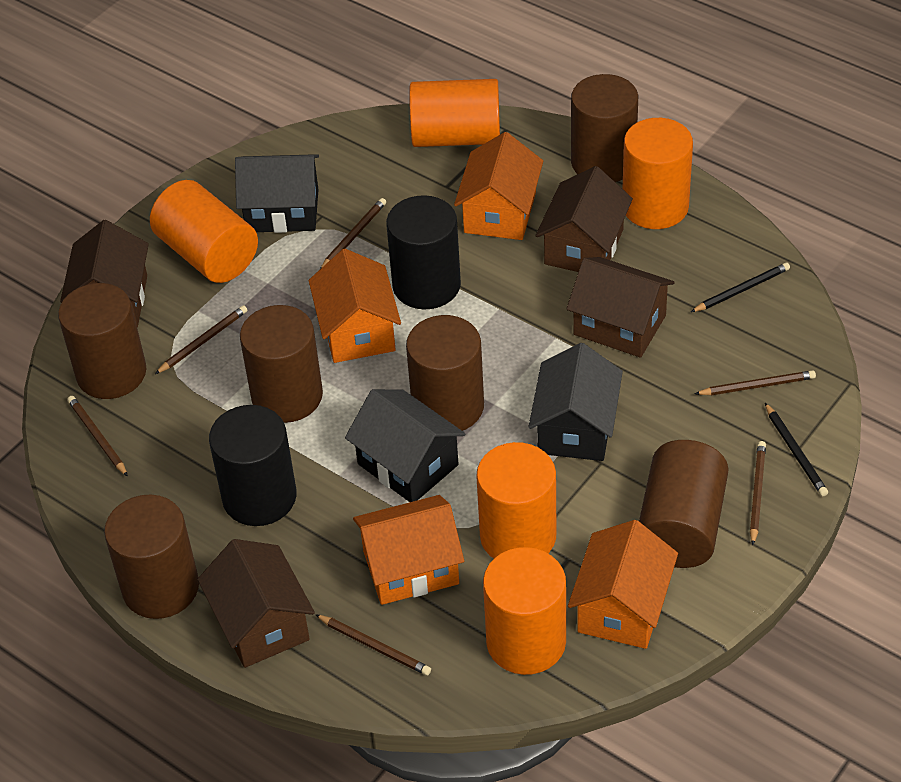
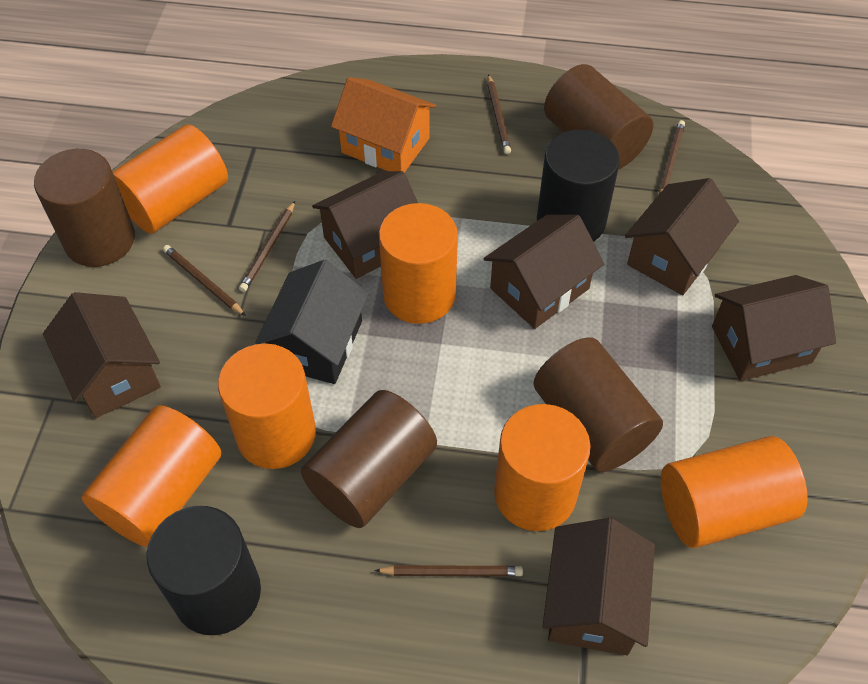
black house: 3 -> 1
black pencil: 2 -> 0
brown cylinder: 6 -> 4
brown house: 4 -> 6
brown pencil: 6 -> 5
orange cylinder: 5 -> 6
orange house: 4 -> 1

